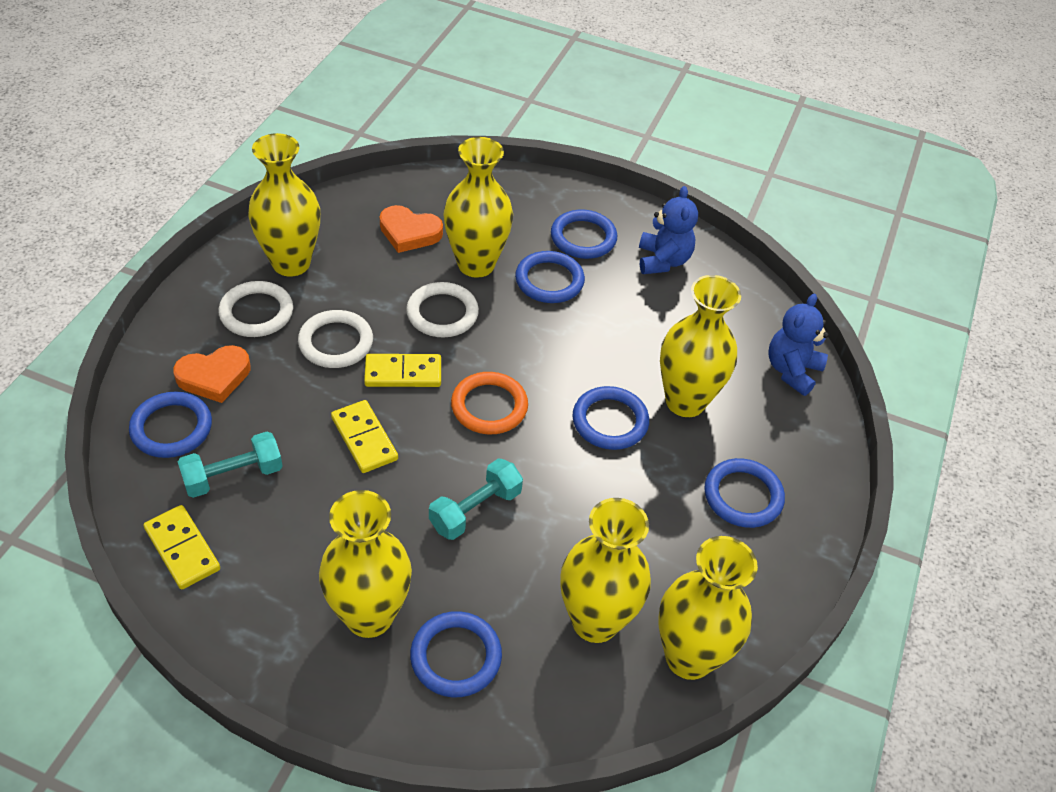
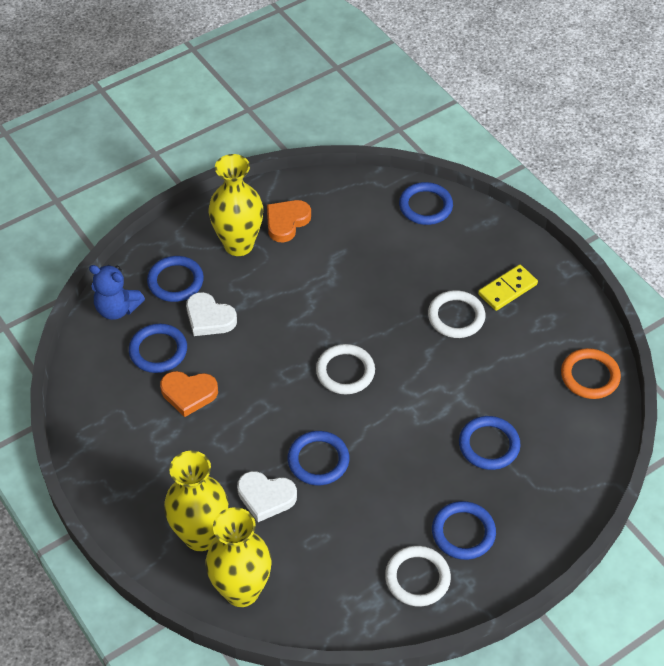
blue teddy bear: 2 -> 1
turquoise dumbbell: 2 -> 0
white heart: 0 -> 2
yellow domino: 3 -> 1
yellow vase: 6 -> 3

